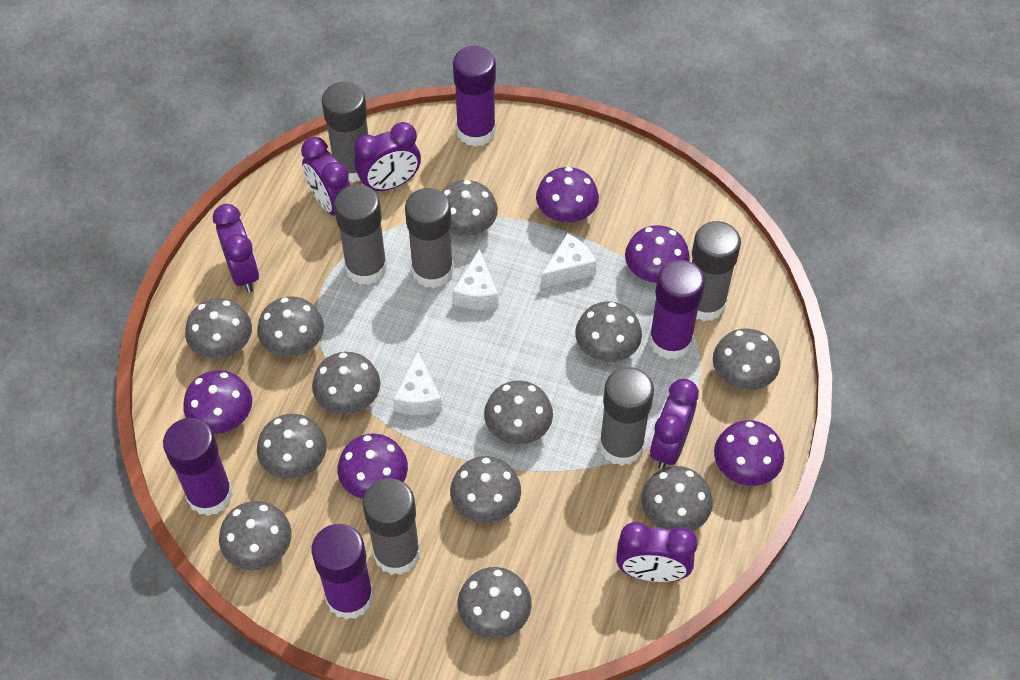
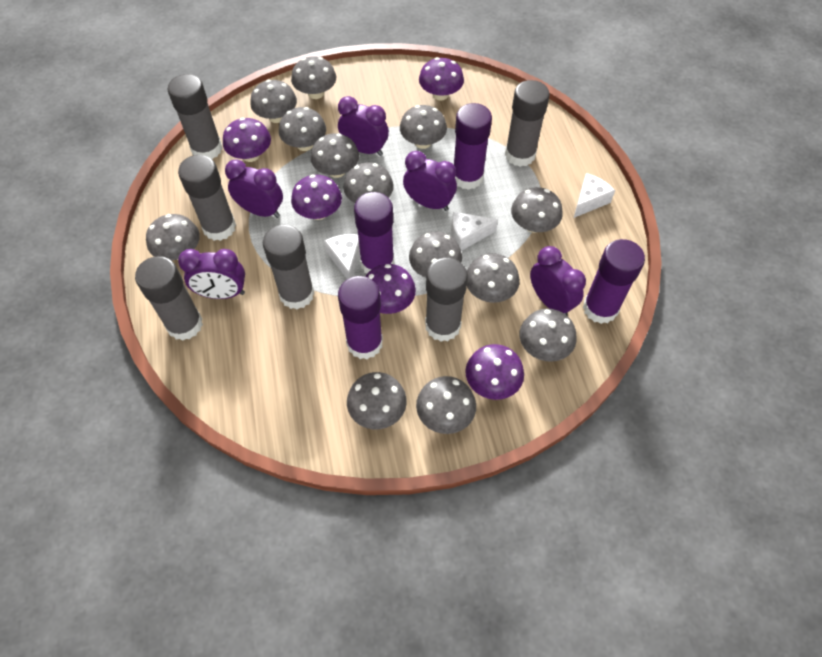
grey mushroom: 12 -> 13

